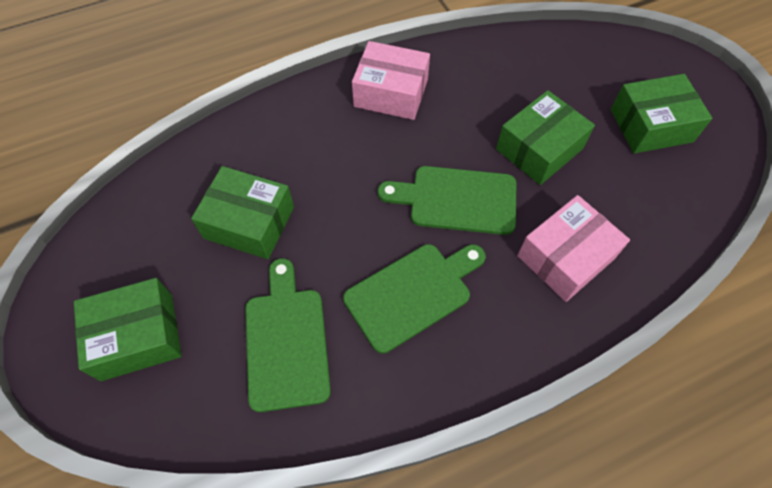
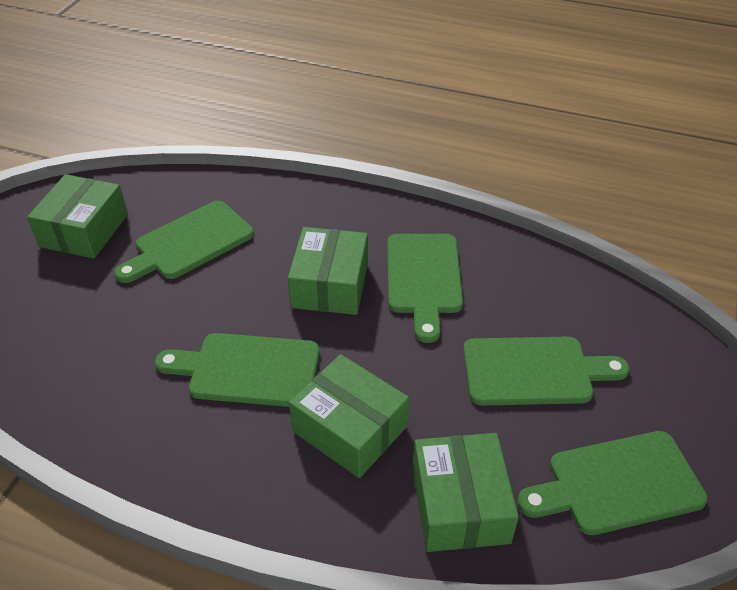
green cutting board: 3 -> 5
pink box: 2 -> 0

